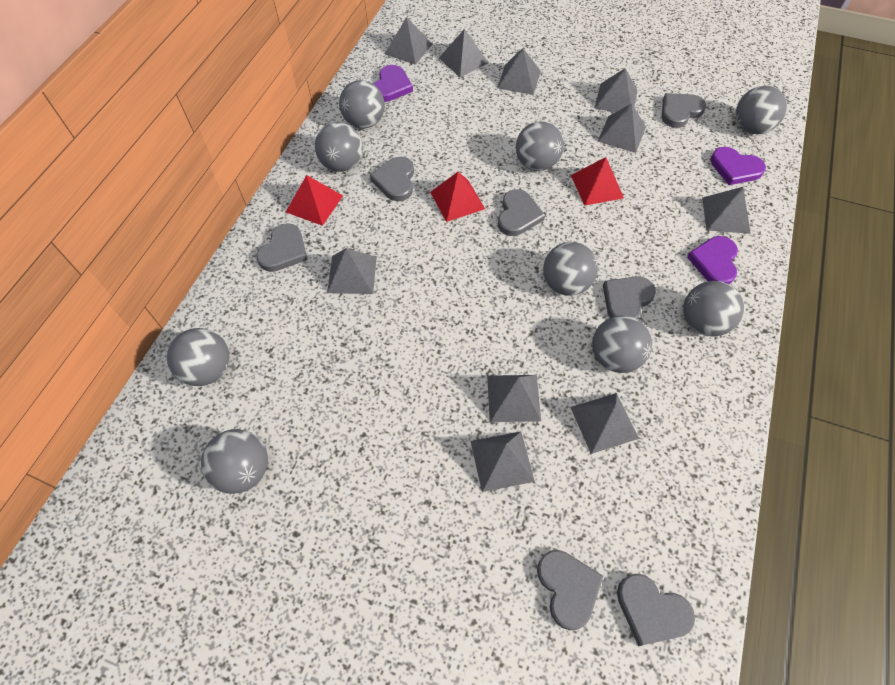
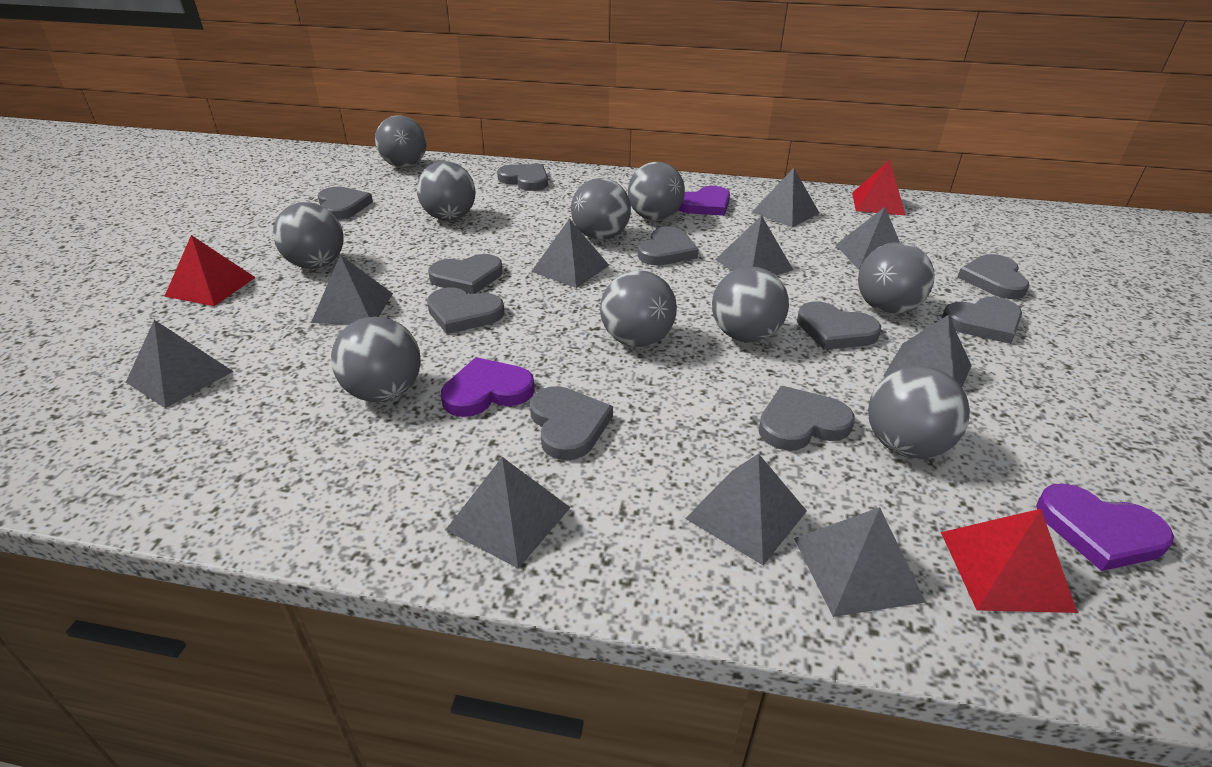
grey ball: 9 -> 10
grey heart: 7 -> 10

